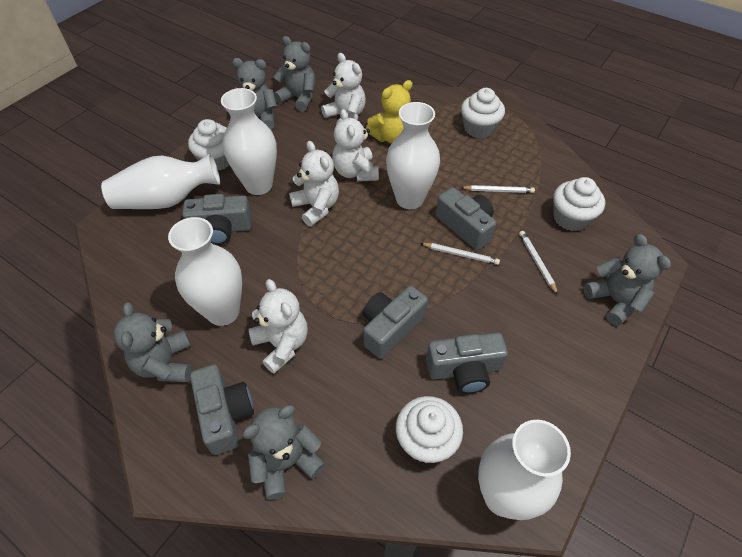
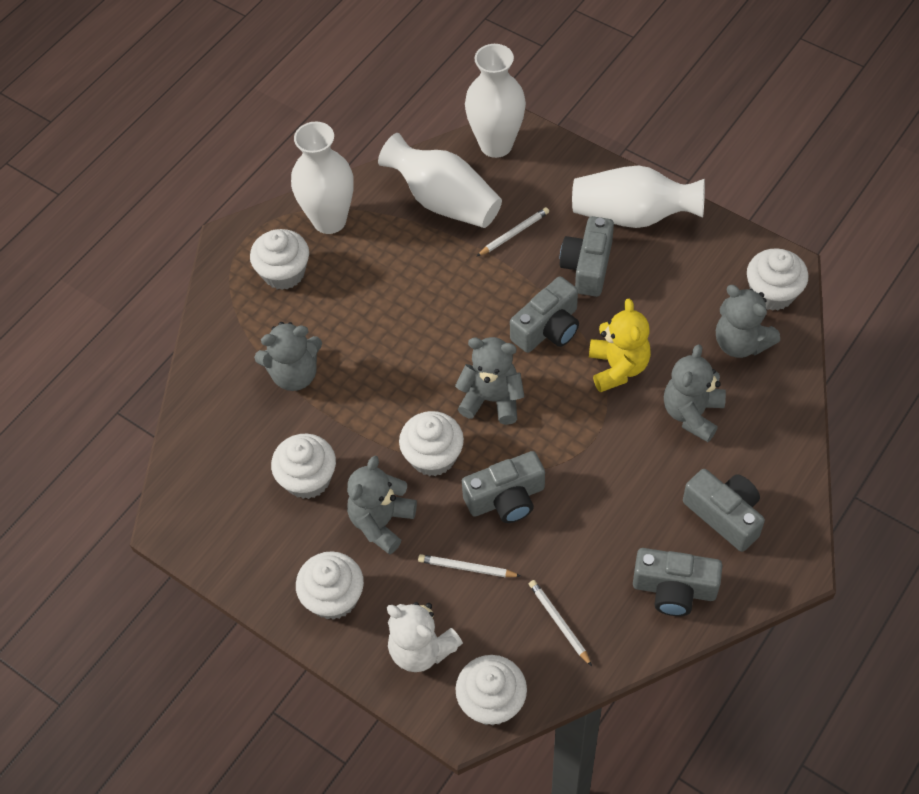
white cupcake: 4 -> 6
white teddy bear: 4 -> 1
white vase: 5 -> 4

